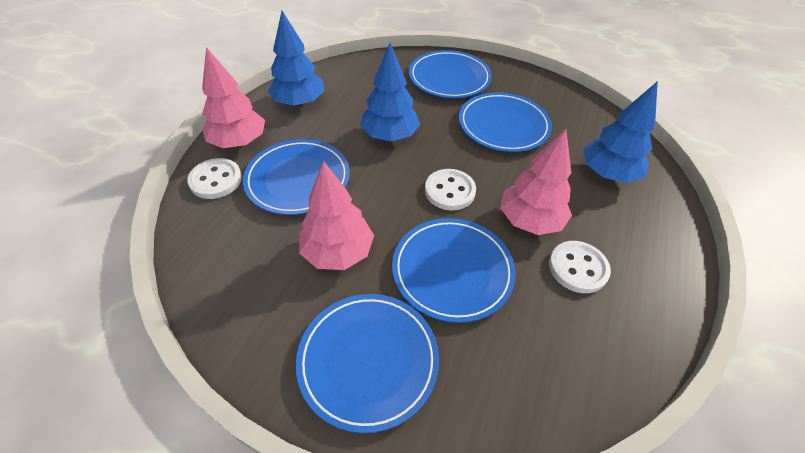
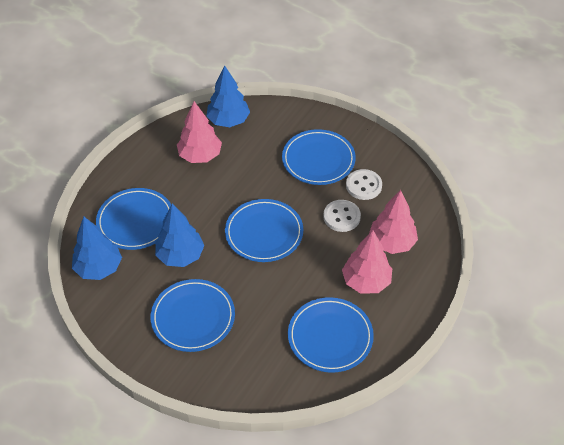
white button: 3 -> 2

